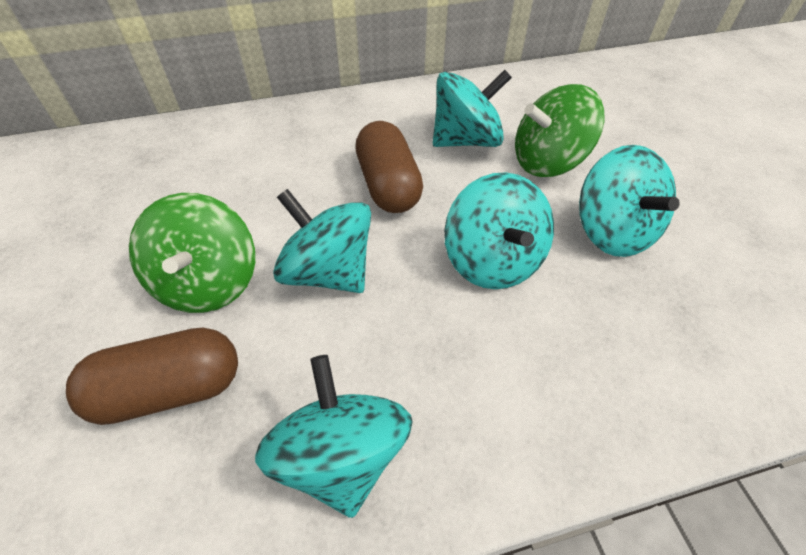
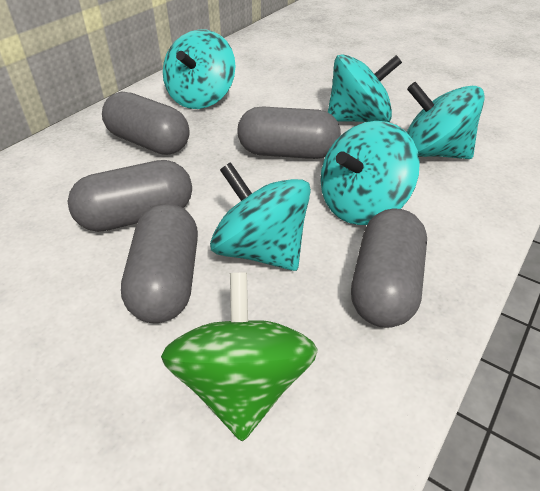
brown capsule: 2 -> 0
green spinning top: 2 -> 1
grey capsule: 0 -> 5

